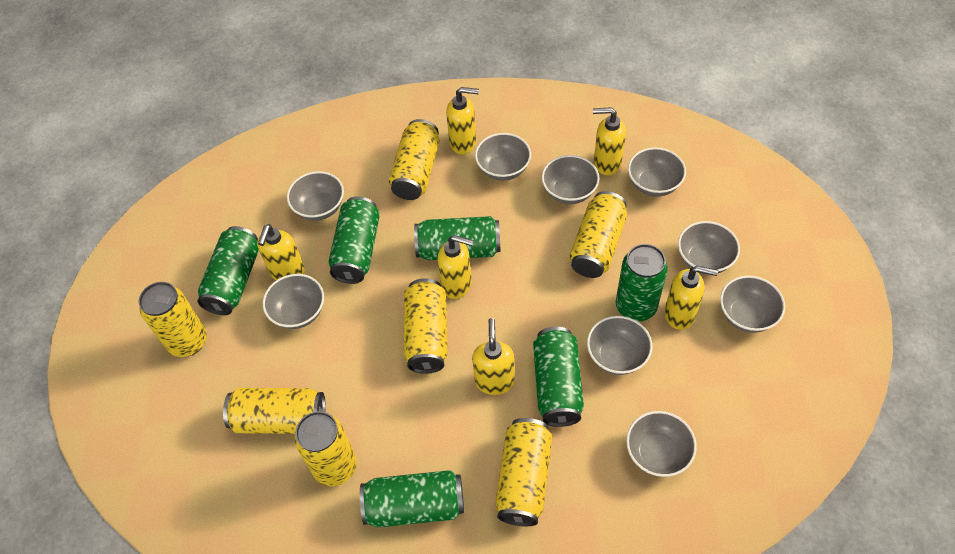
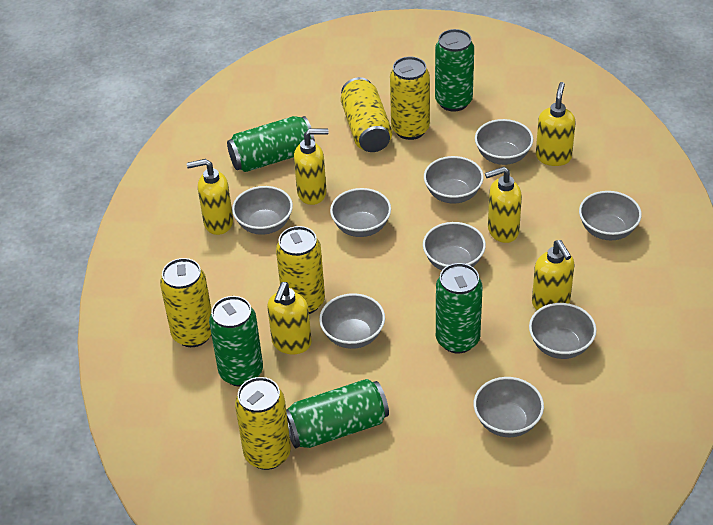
green can: 6 -> 5
yellow can: 7 -> 5

